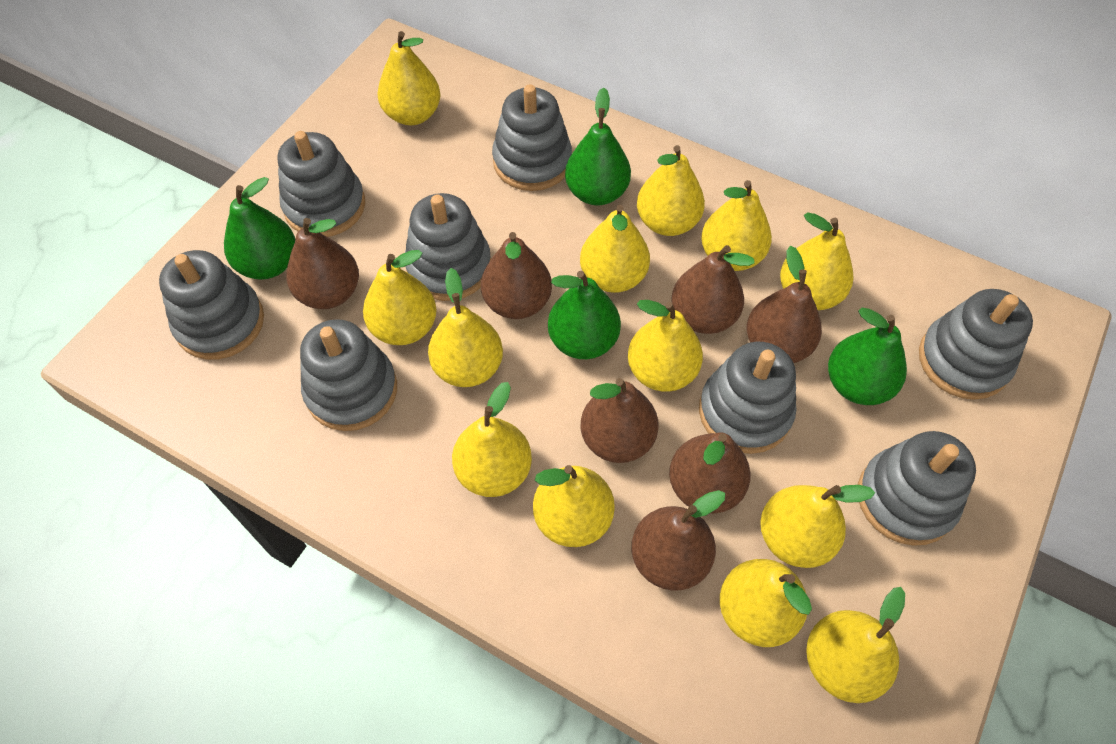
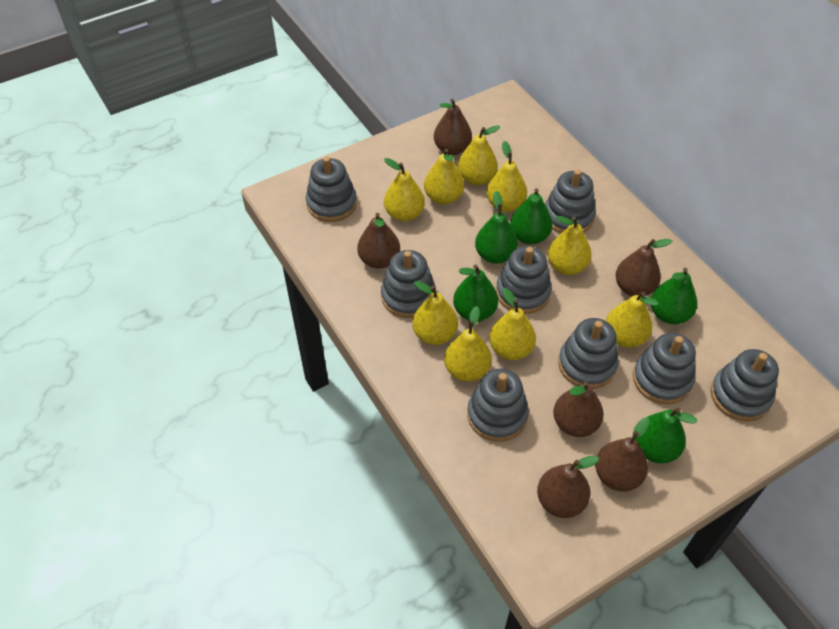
brown pear: 7 -> 6
green pear: 4 -> 5
yellow pear: 13 -> 9

